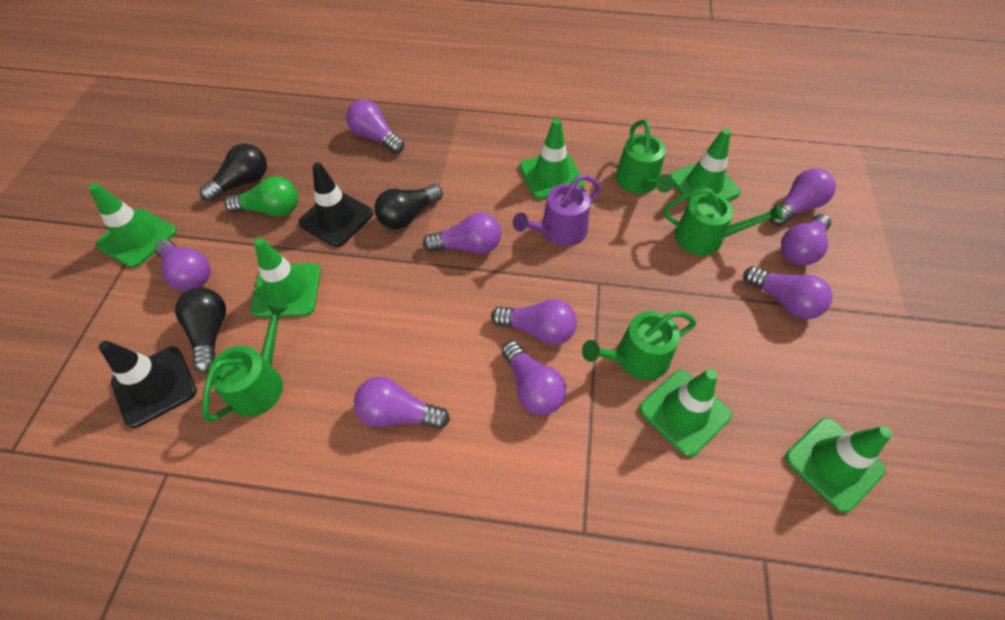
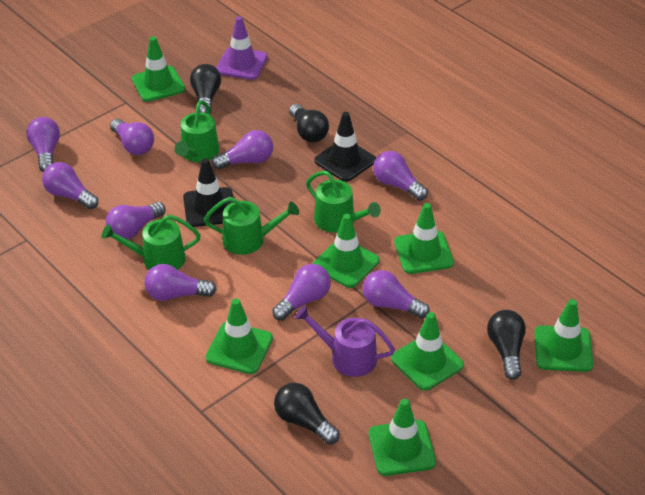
black light bulb: 3 -> 4
green light bulb: 1 -> 0
green traffic cone: 6 -> 7
purple traffic cone: 0 -> 1

